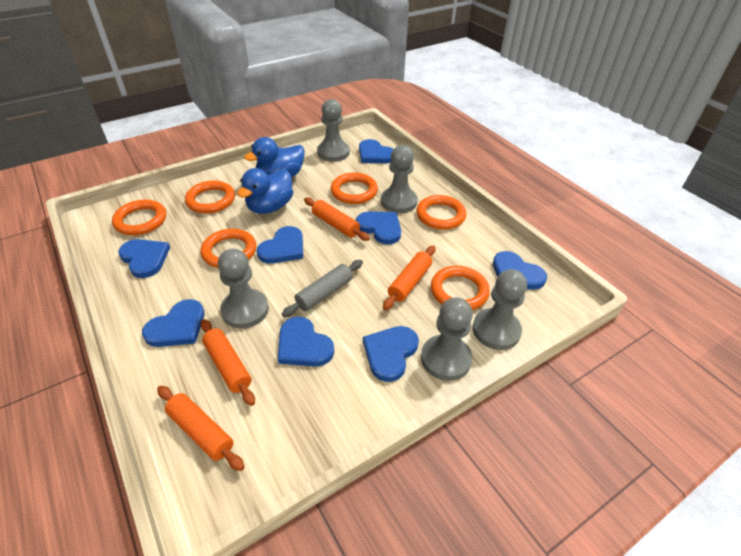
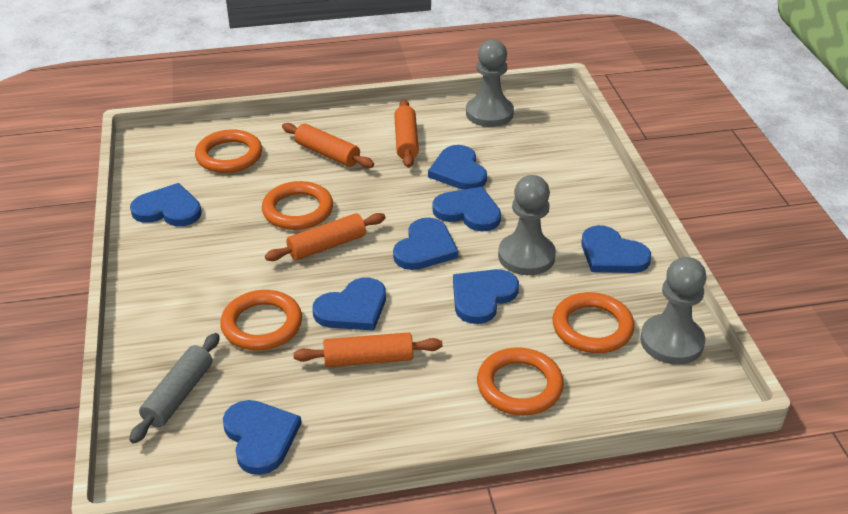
blue duck: 2 -> 0
grey pawn: 5 -> 3
orange ring: 6 -> 5

